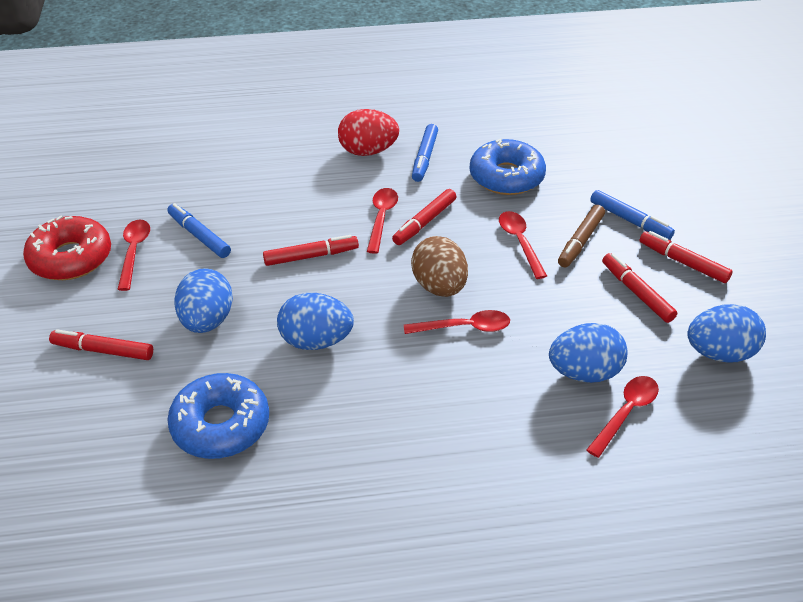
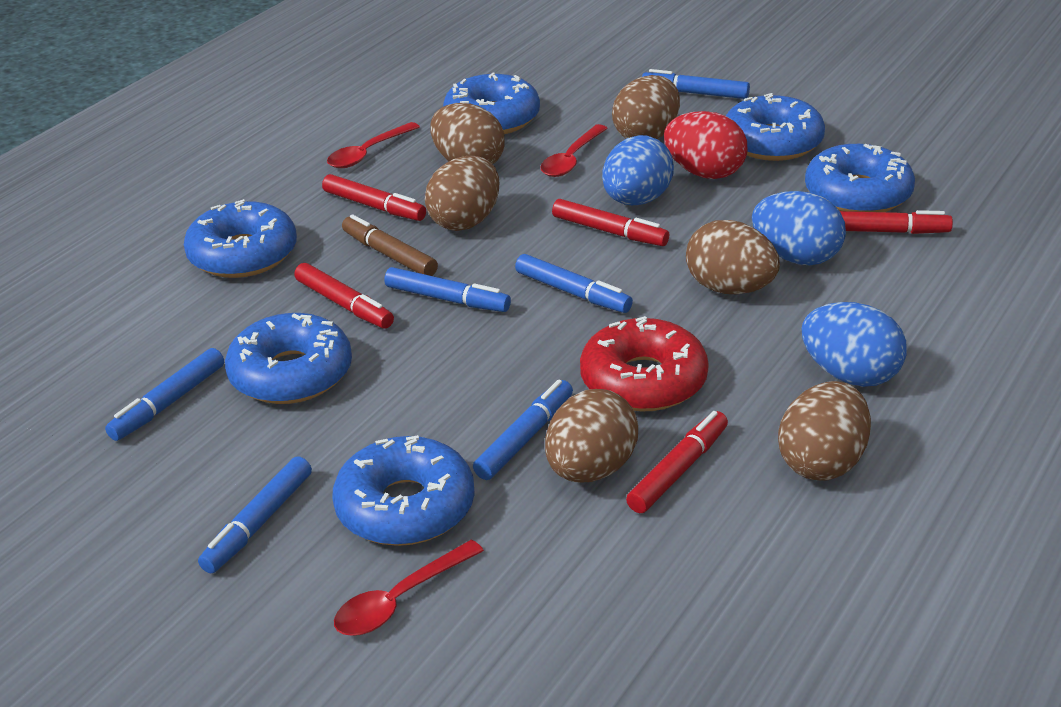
blue donut: 2 -> 6
blue egg: 4 -> 3
blue marker: 3 -> 6
brown egg: 1 -> 6
red spoon: 5 -> 3

